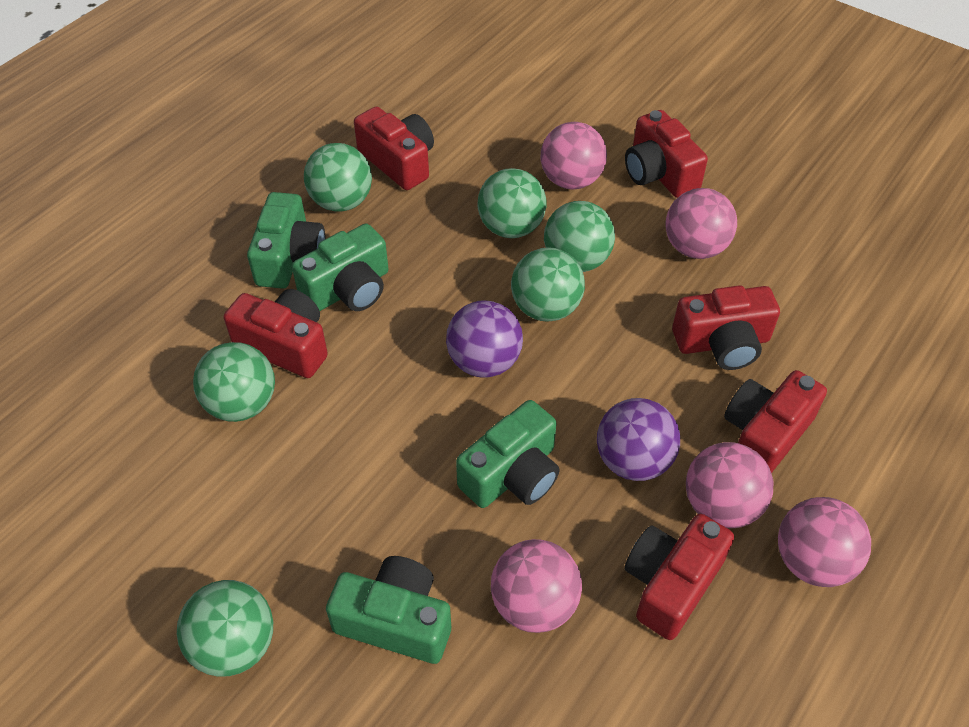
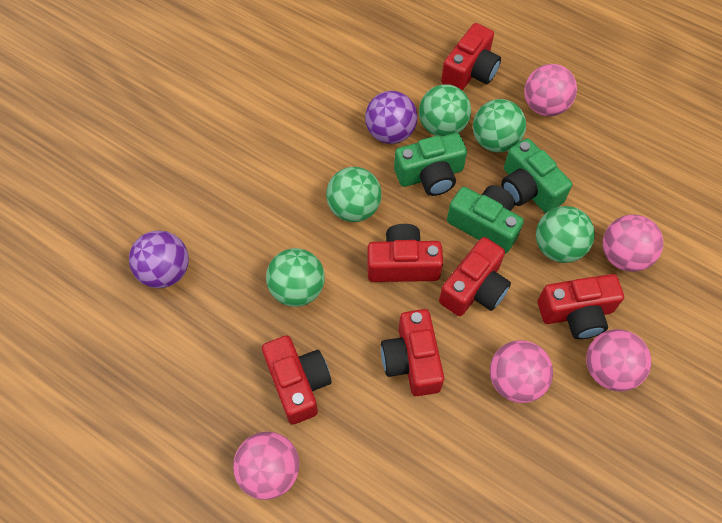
green ball: 6 -> 5
green camera: 4 -> 3

